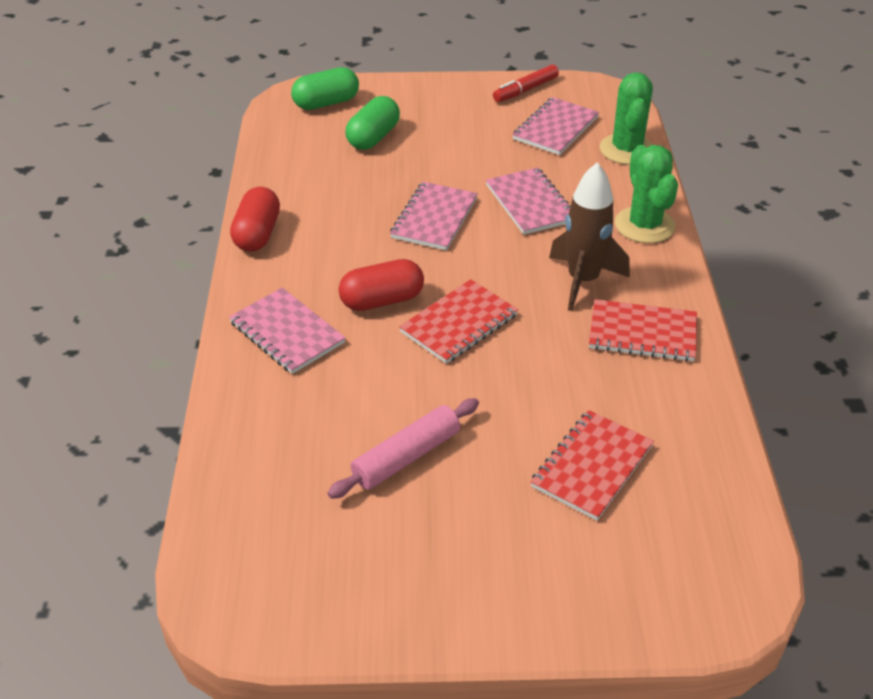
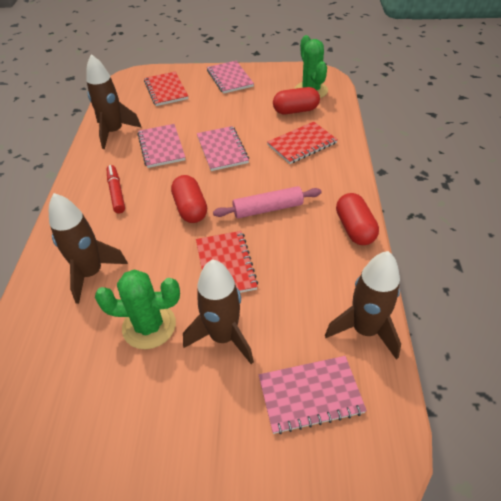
brown rocket: 1 -> 4
green capsule: 2 -> 0
red capsule: 2 -> 3

